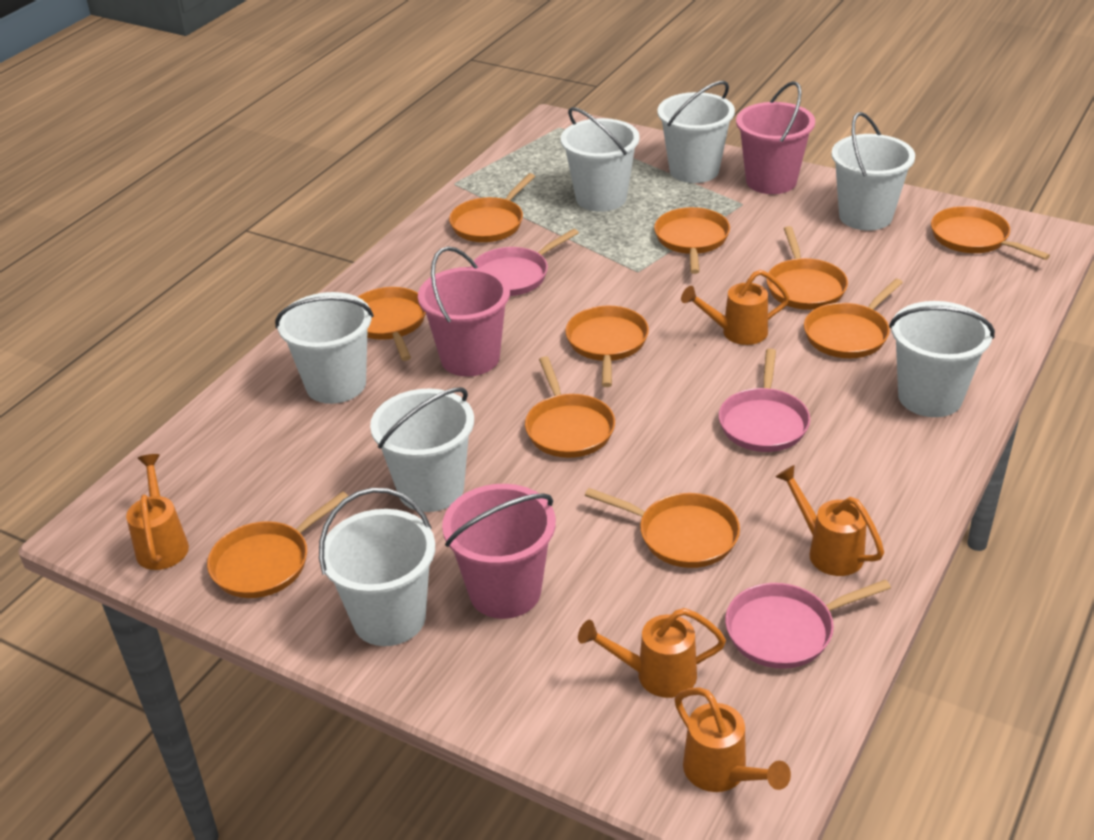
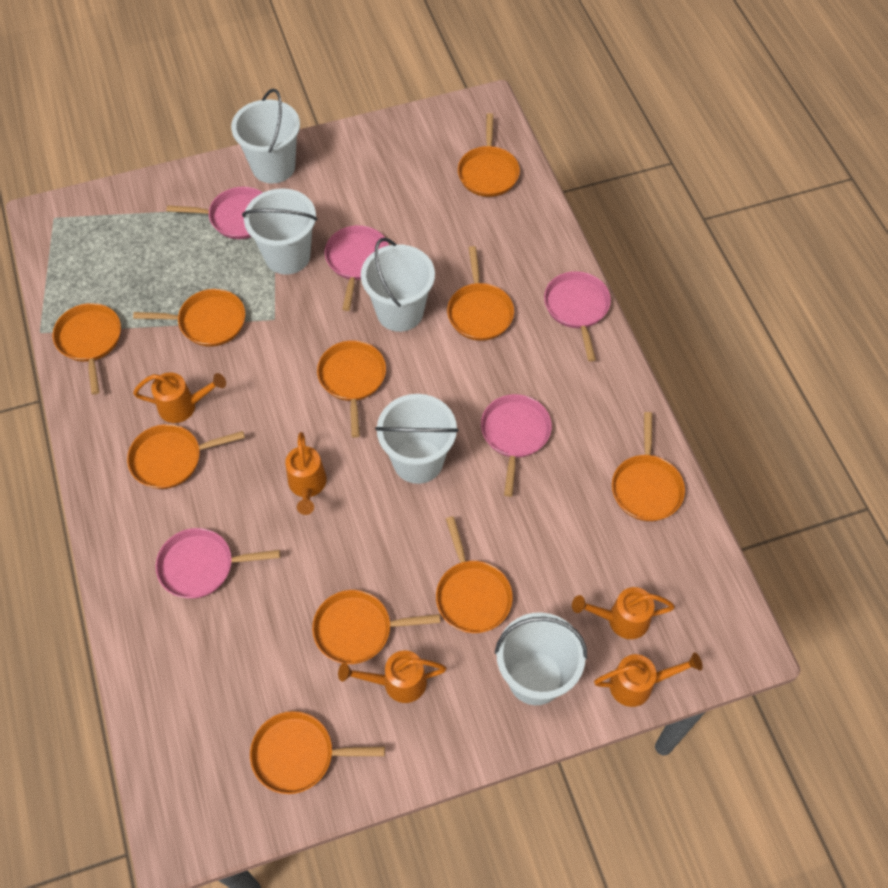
pink bucket: 3 -> 0
pink pan: 3 -> 5
white bucket: 7 -> 5

